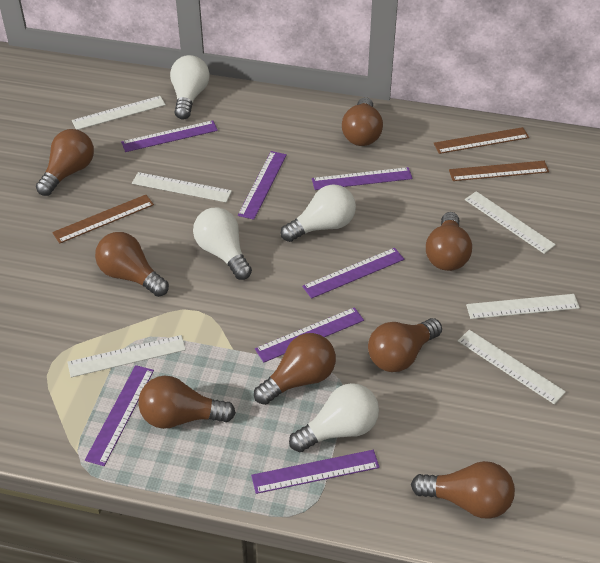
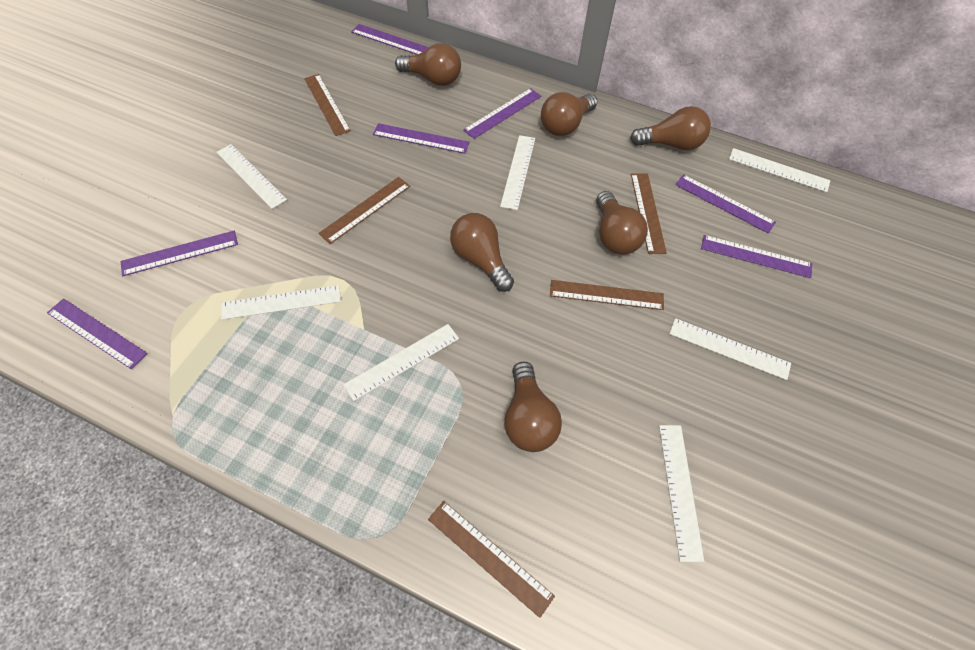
brown light bulb: 8 -> 6
brown ruler: 3 -> 5
white light bulb: 4 -> 0
white ruler: 6 -> 7

